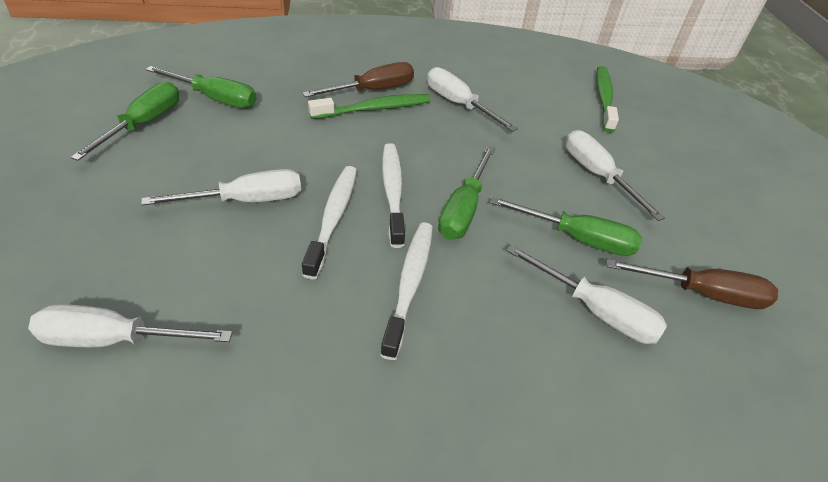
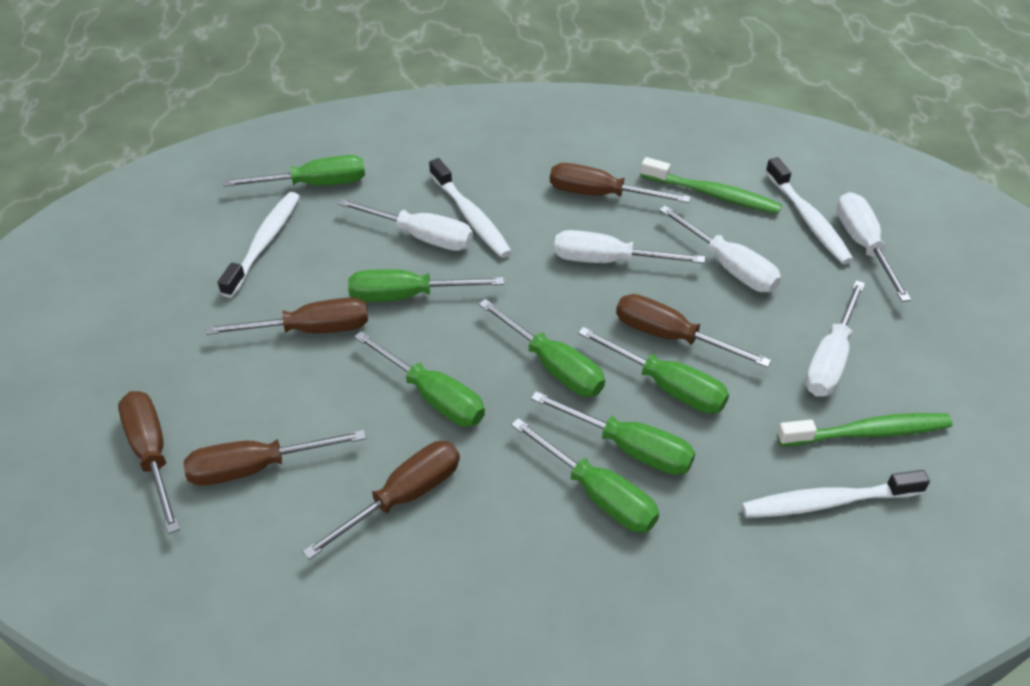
brown screwdriver: 2 -> 6
green screwdriver: 4 -> 7
white toothbrush: 3 -> 4

